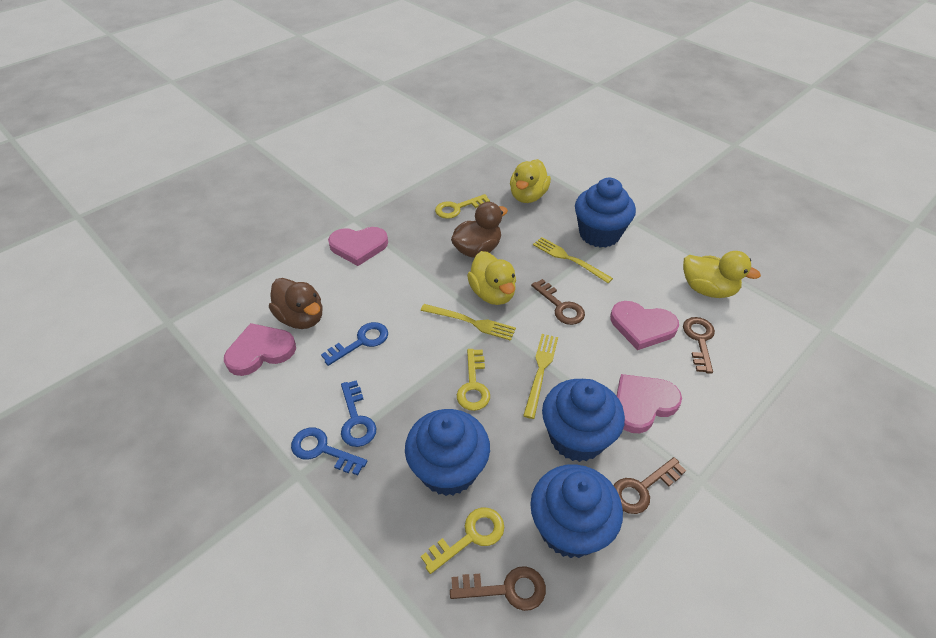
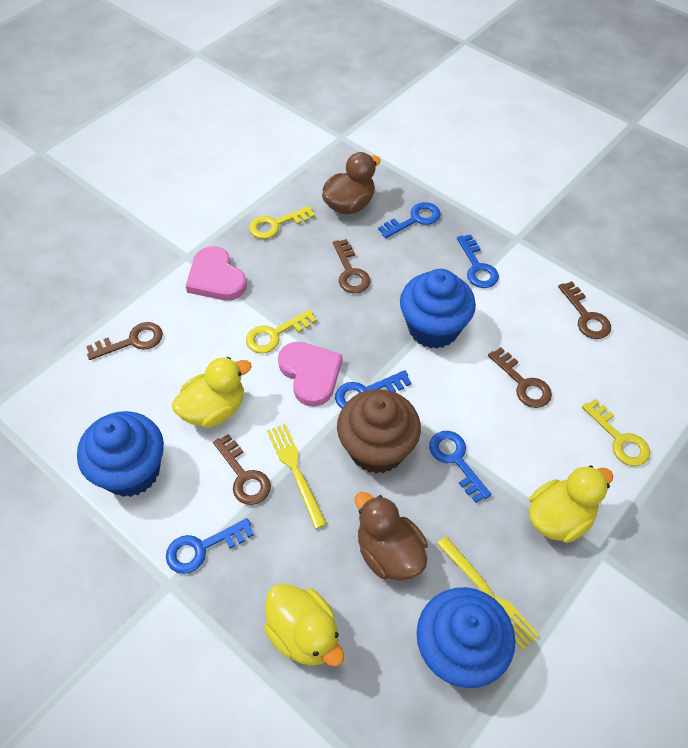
blue cupcake: 4 -> 3
blue key: 3 -> 5
brown cupcake: 0 -> 1
brown key: 4 -> 5
pink heart: 4 -> 2
yellow fork: 3 -> 2

